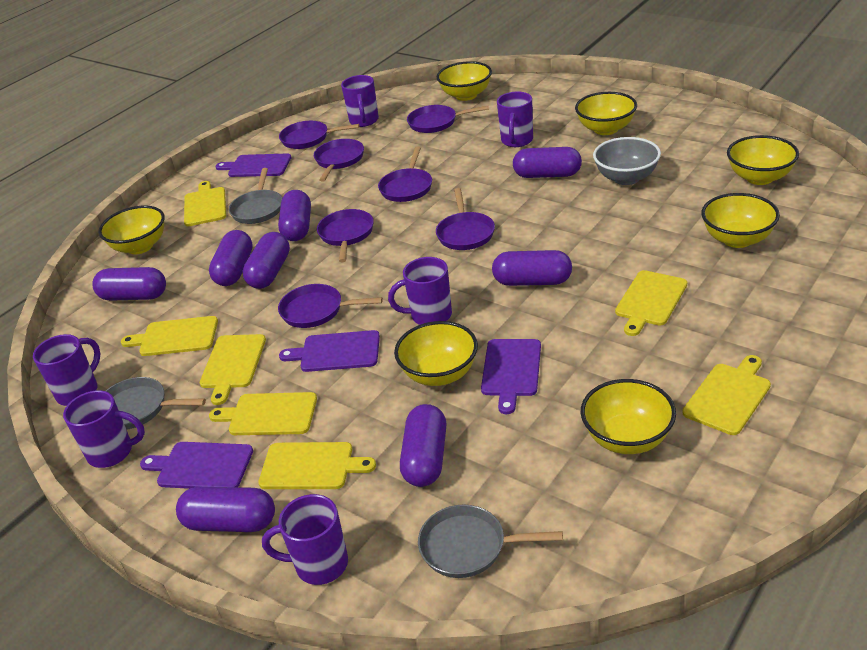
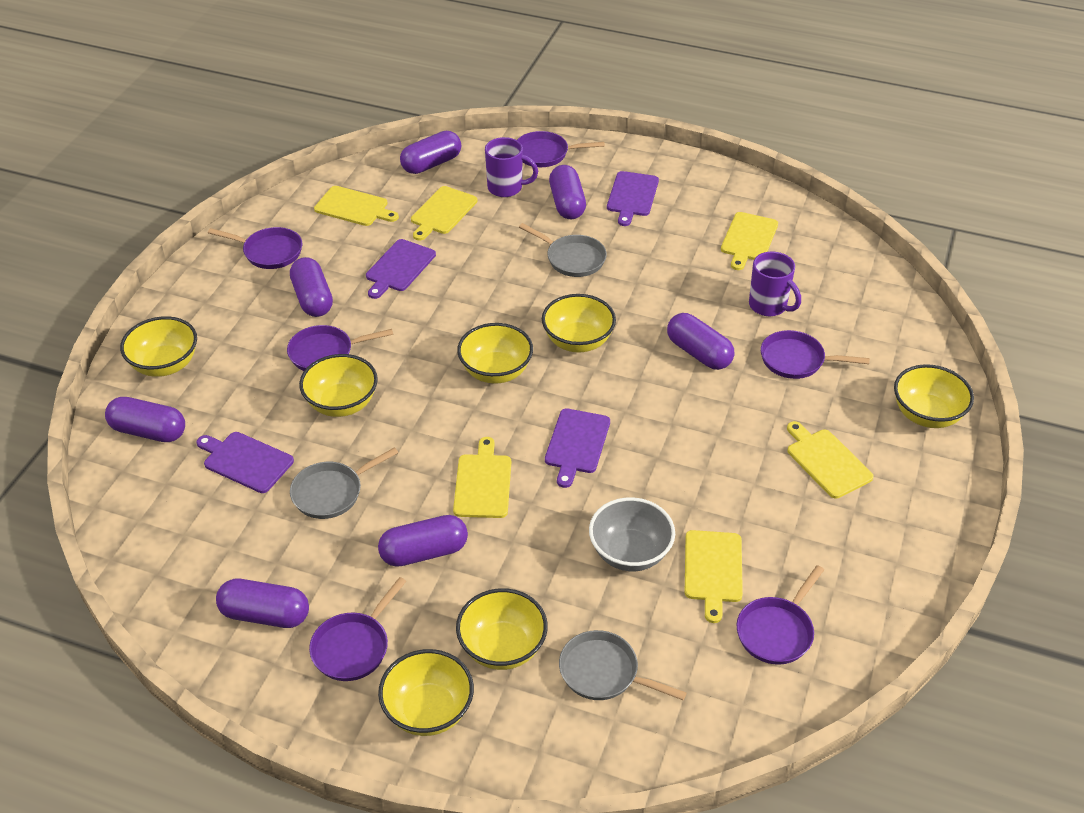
purple capsule: 8 -> 7
purple mug: 6 -> 2
purple pan: 7 -> 6
yellow cutting board: 7 -> 6

